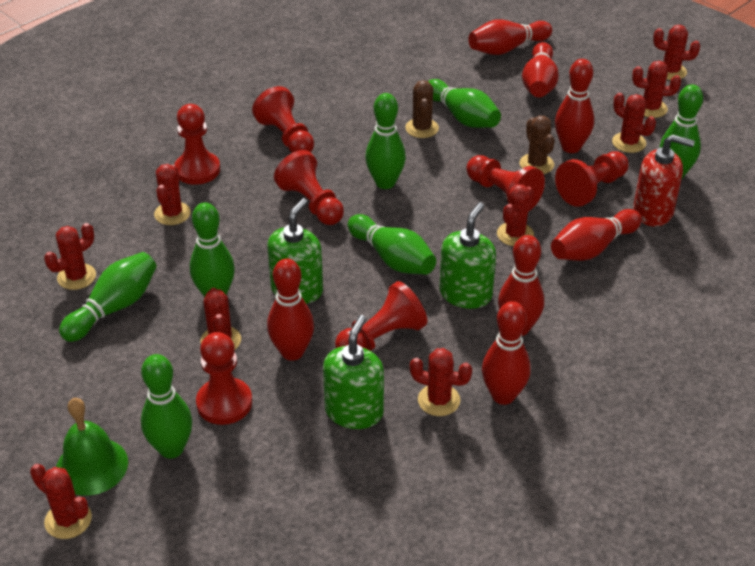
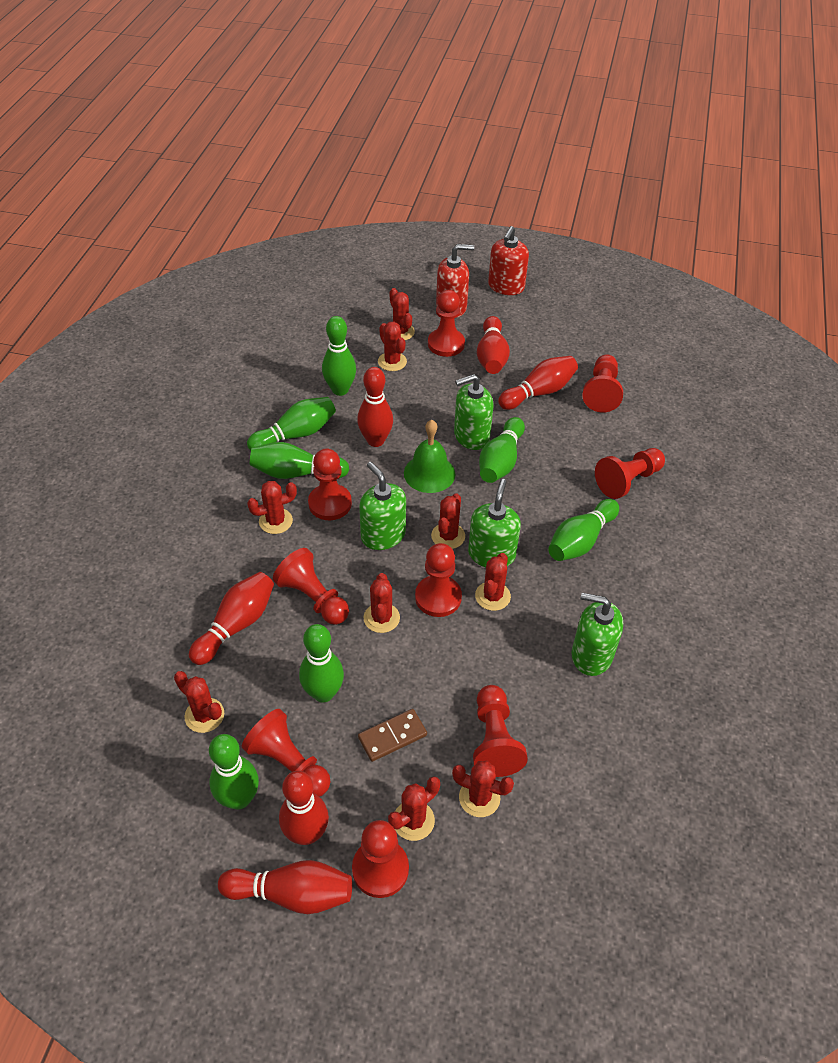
brown cactus: 2 -> 0
brown domino: 0 -> 1
green soap dispenser: 3 -> 4
red bowling pin: 7 -> 6
red pawn: 7 -> 9
red soap dispenser: 1 -> 2

